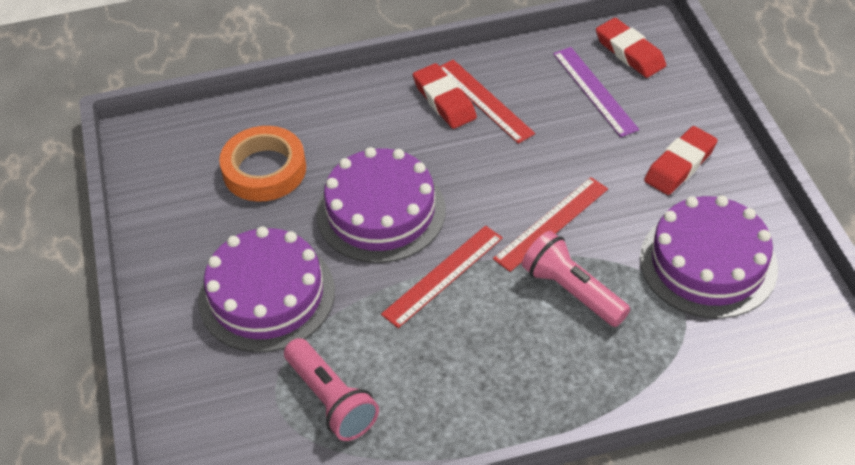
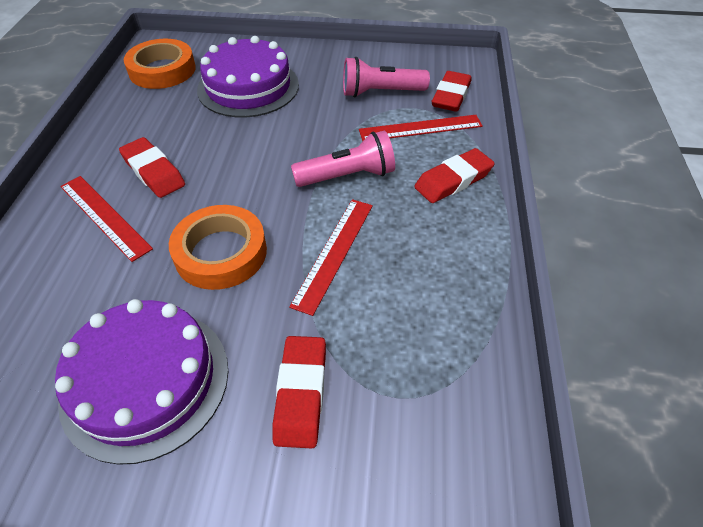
orange tape: 1 -> 2
purple cake: 3 -> 2
purple ruler: 1 -> 0
red eraser: 3 -> 4

